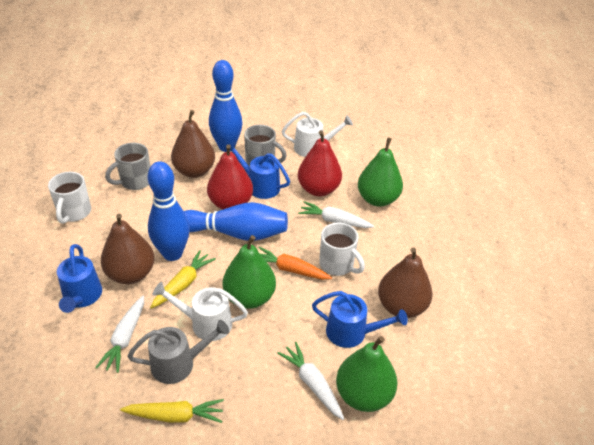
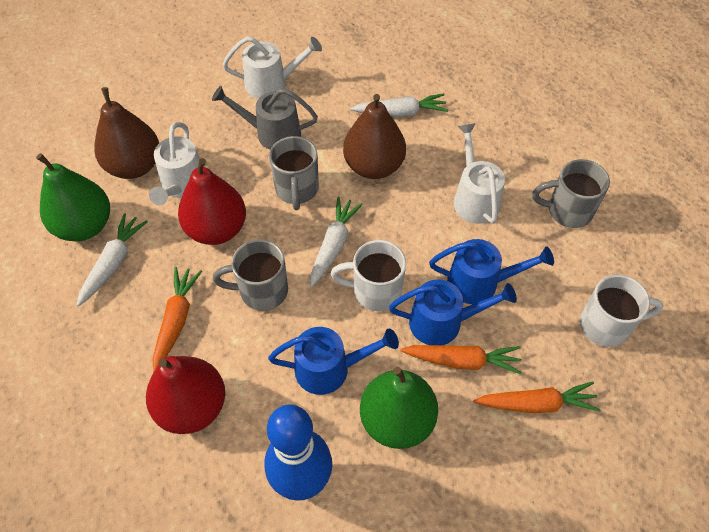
blue bowling pin: 3 -> 1
brown pear: 3 -> 2
green pear: 3 -> 2
grey mug: 2 -> 3
orange carrot: 1 -> 3
white watering can: 2 -> 3
yellow carrot: 2 -> 0

